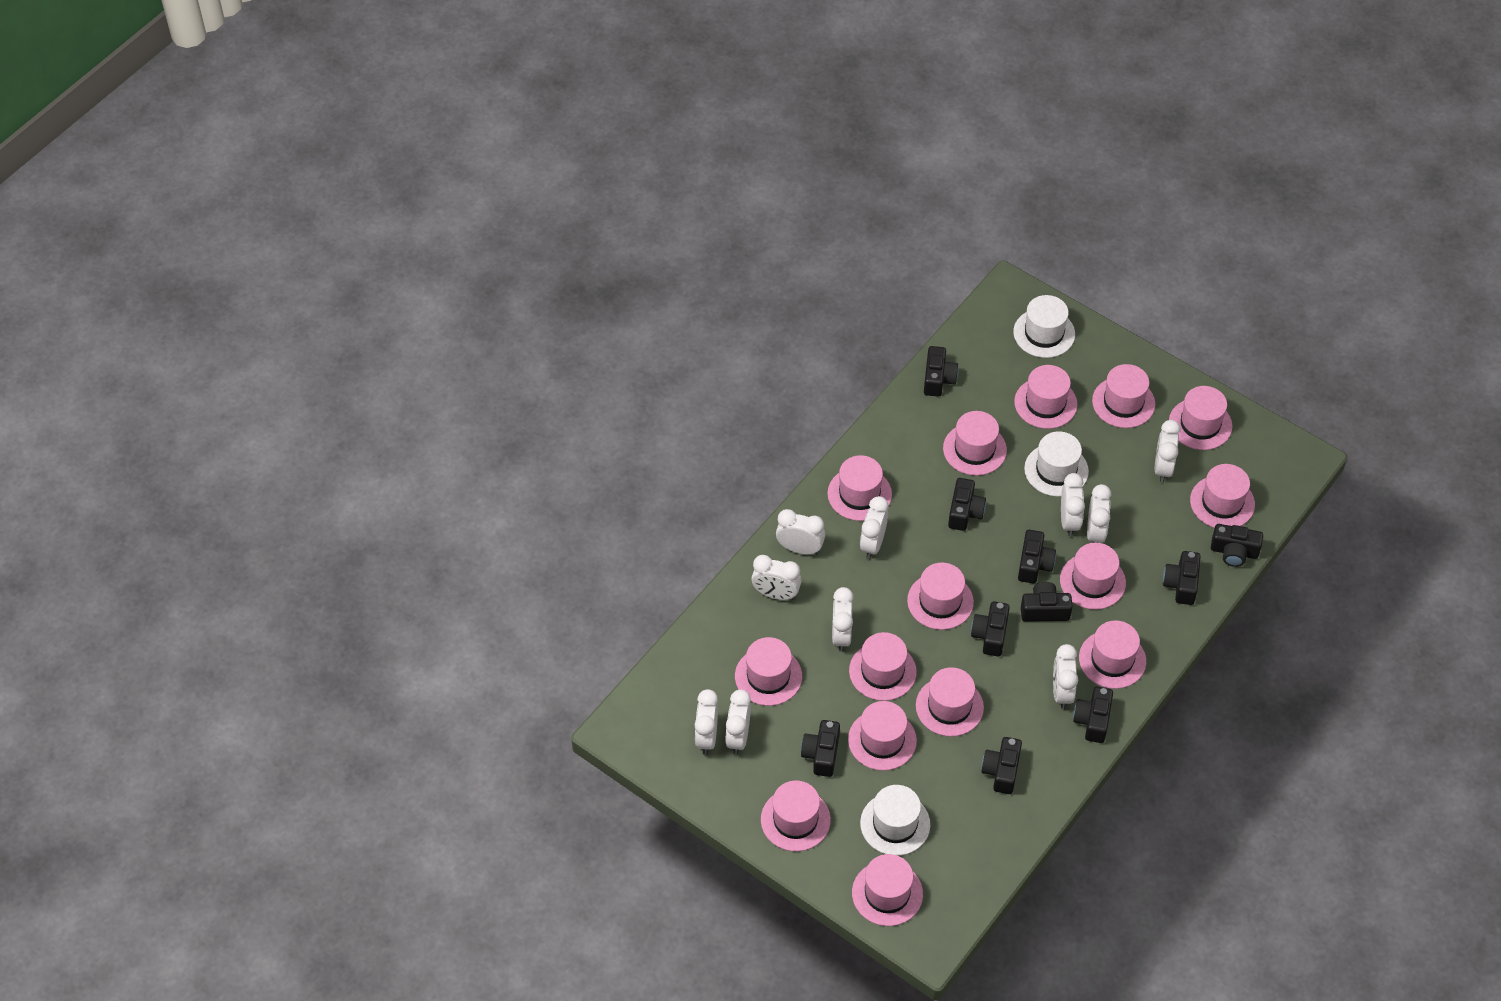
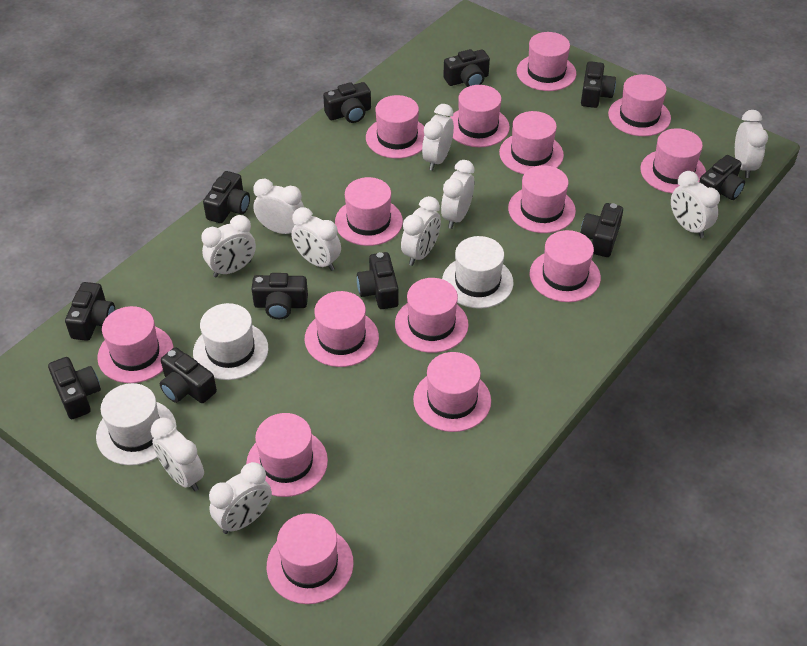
black camera: 10 -> 11

